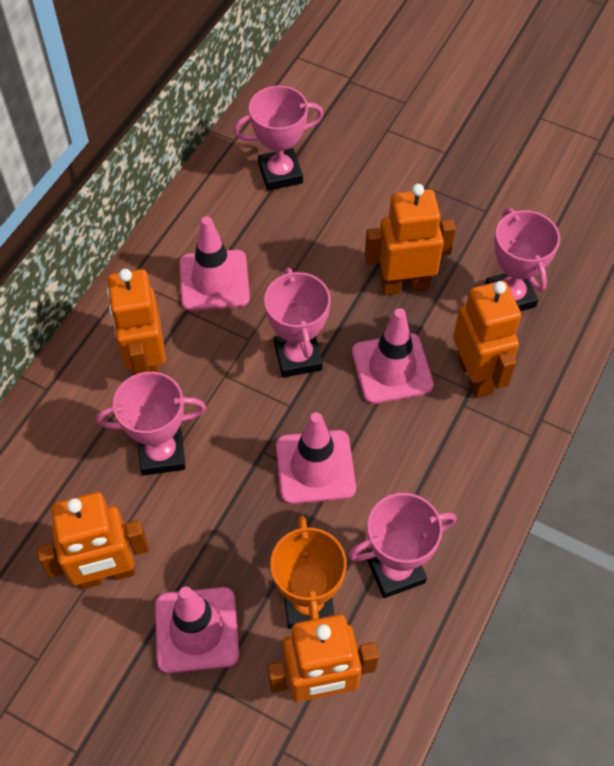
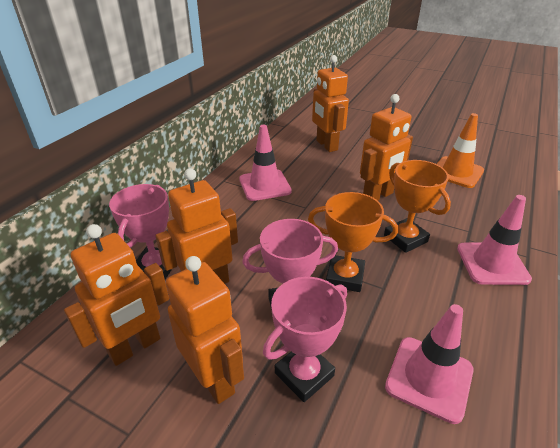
orange traffic cone: 0 -> 1
orange trophy: 1 -> 2
pink traffic cone: 4 -> 3
pink trophy: 5 -> 3

